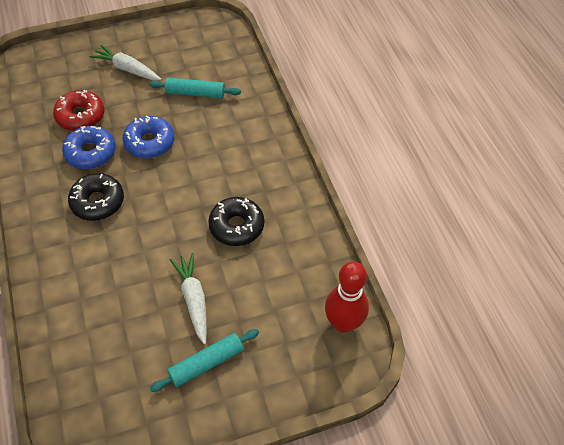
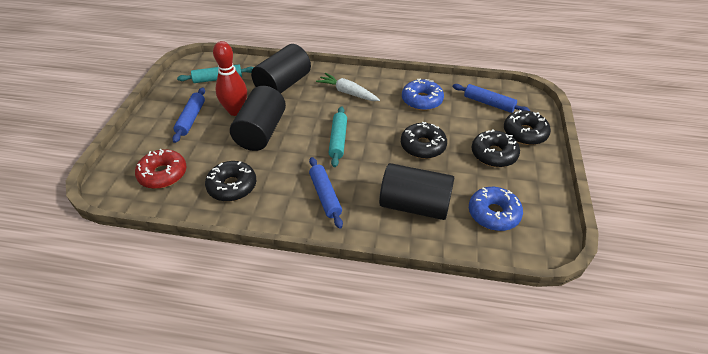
black cylinder: 0 -> 3
black donut: 2 -> 4
blue rolling pin: 0 -> 3
white carrot: 2 -> 1

